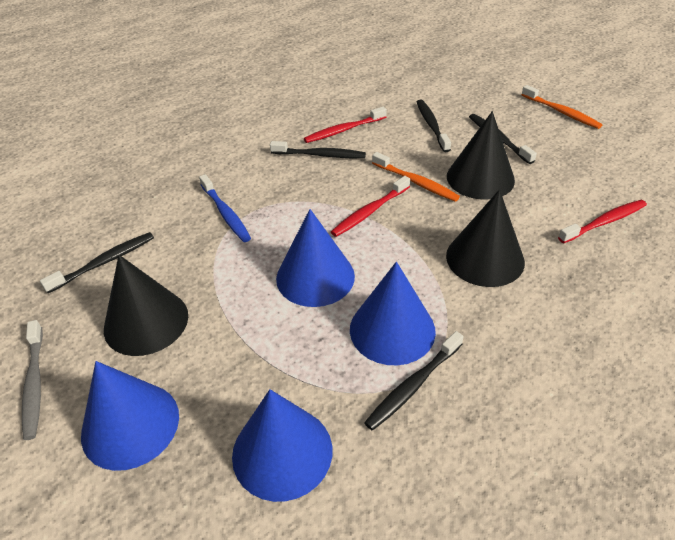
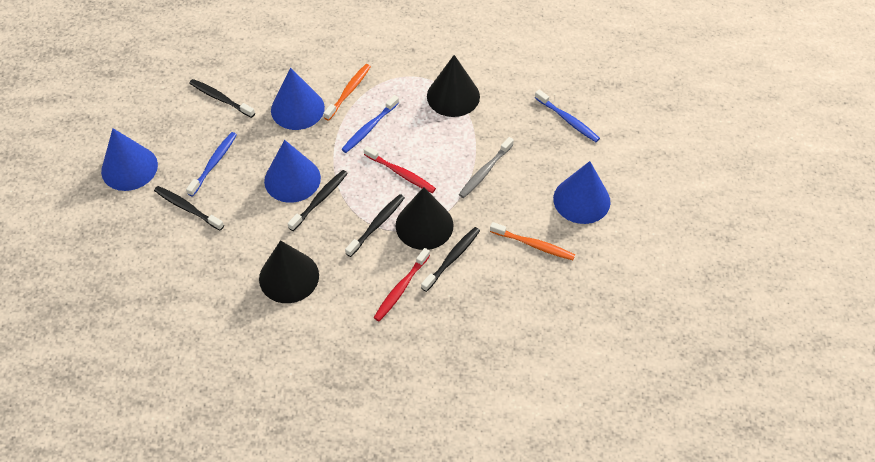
blue toothbrush: 1 -> 3
red toothbrush: 3 -> 2

